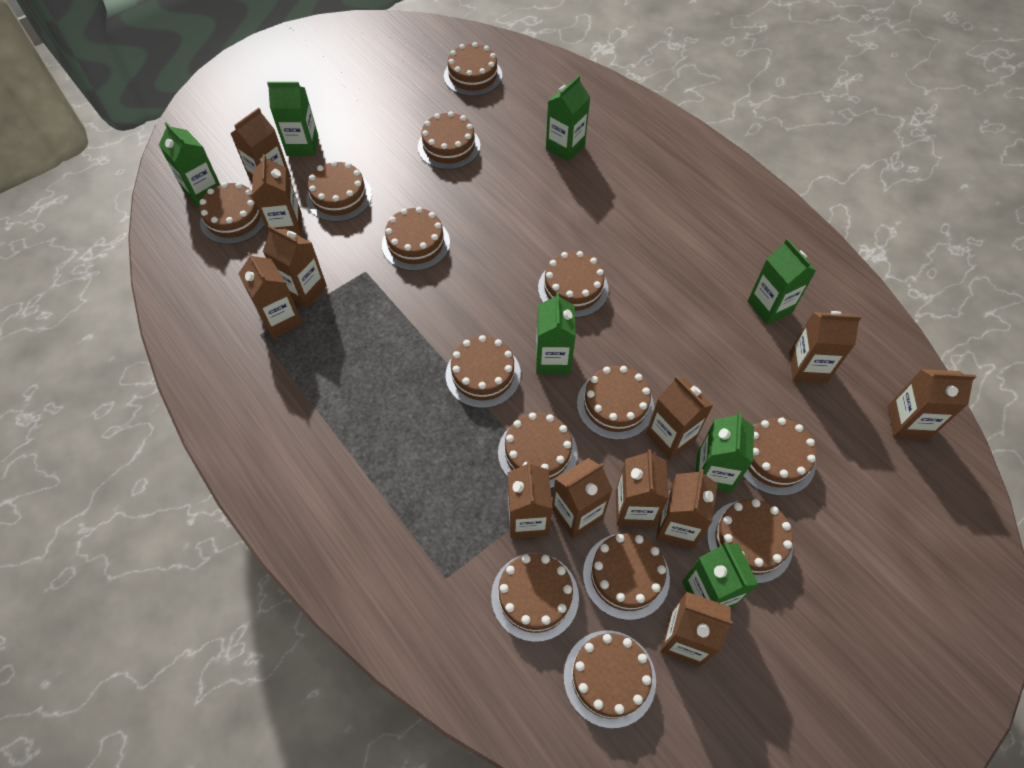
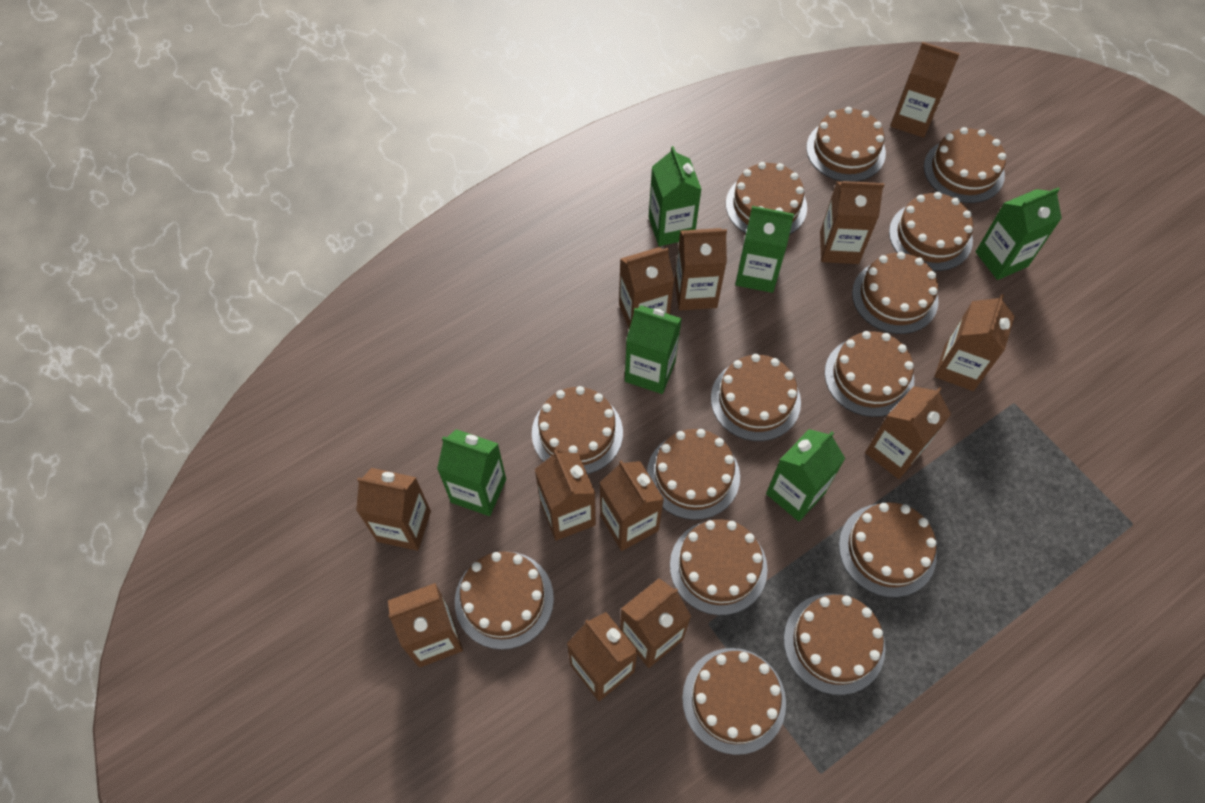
green carton: 7 -> 6

